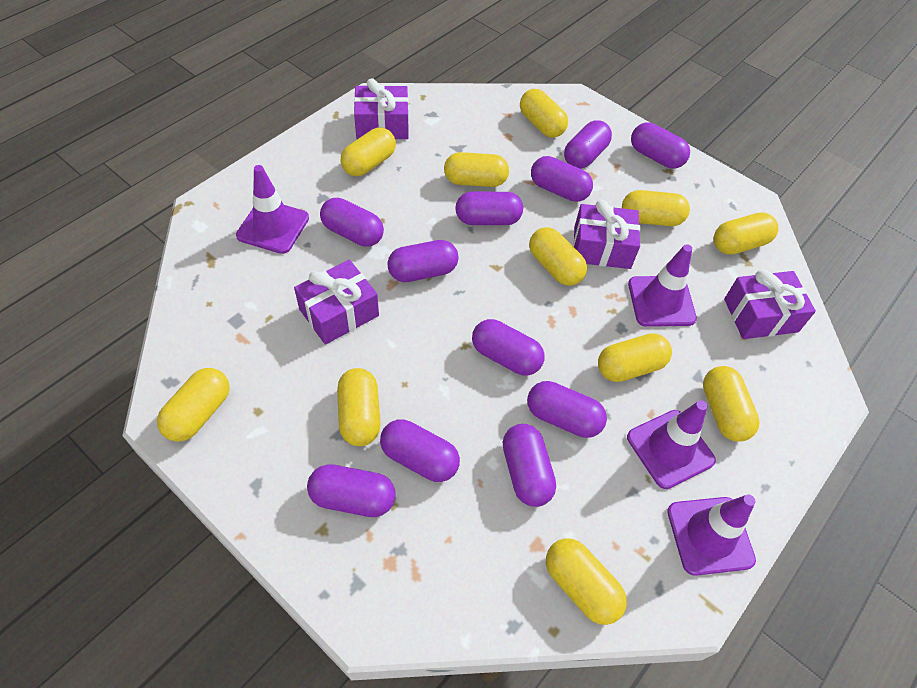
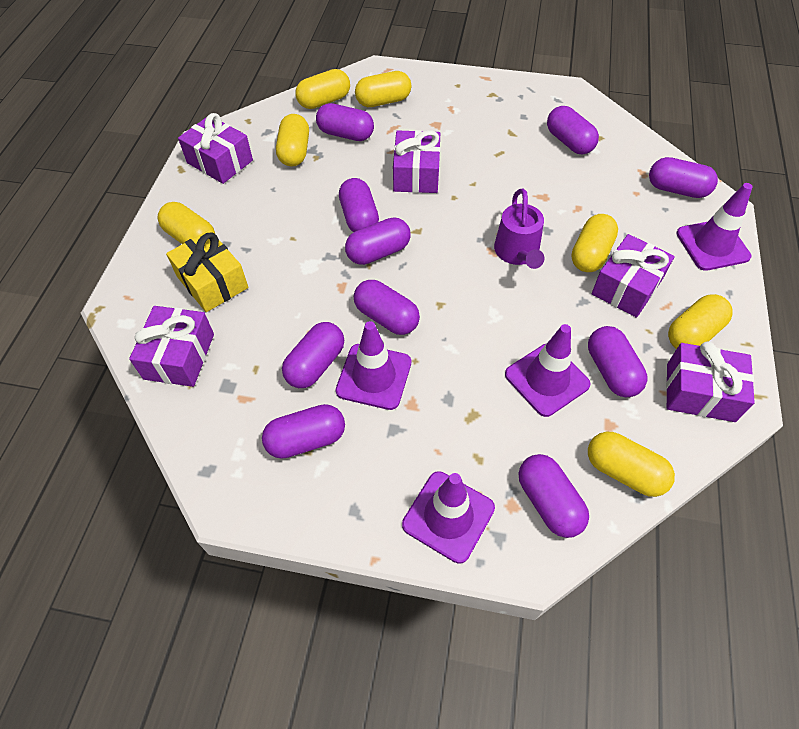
purple capsule: 11 -> 10
purple gift: 4 -> 5
purple watering can: 0 -> 1
yellow capsule: 11 -> 7
yellow gift: 0 -> 1

